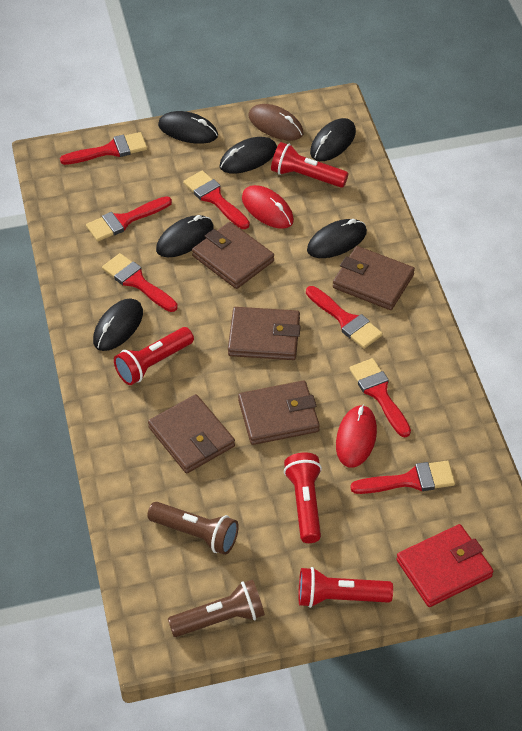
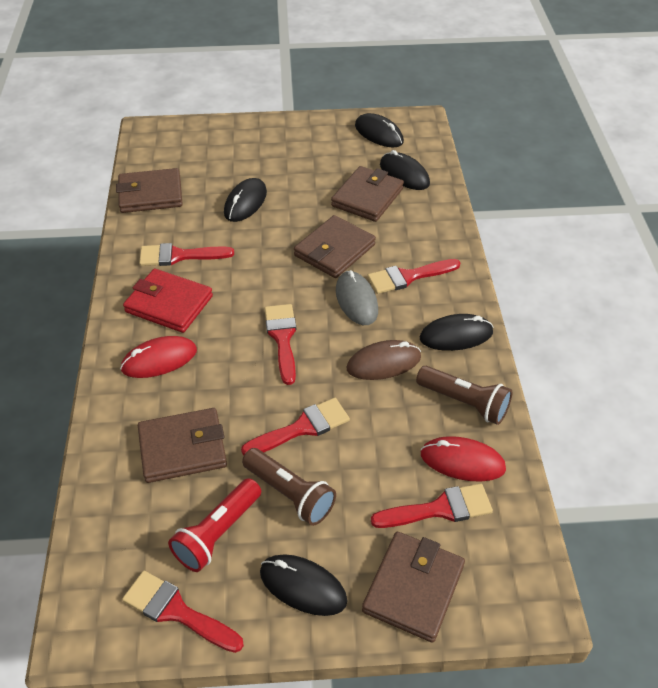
black mouse: 6 -> 5
grey mouse: 0 -> 1
red brush: 7 -> 6
red flashlight: 4 -> 1

